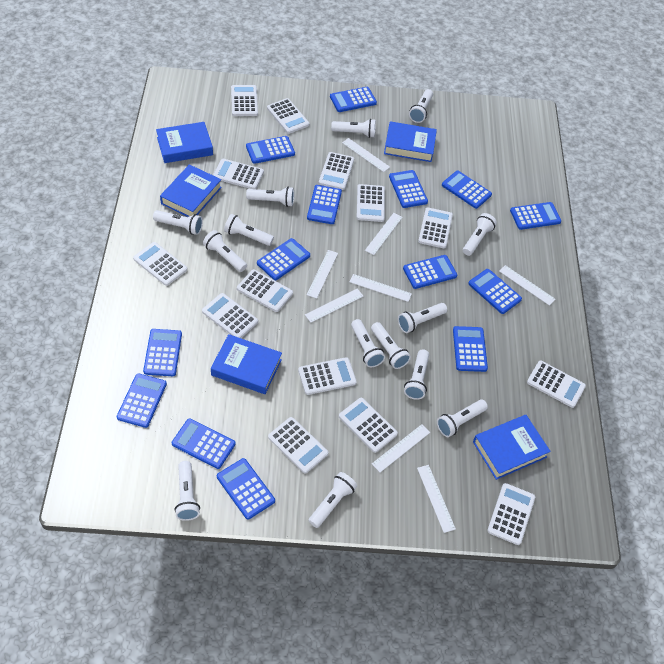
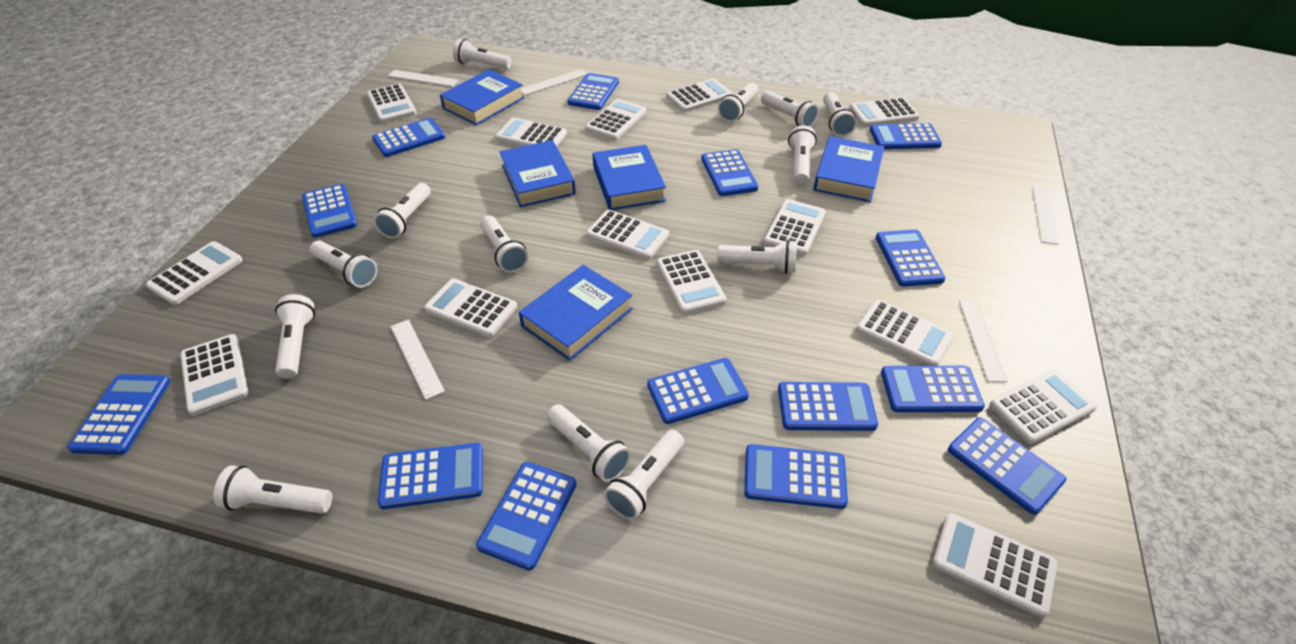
white flashlight: 14 -> 13
white ruler: 8 -> 5

